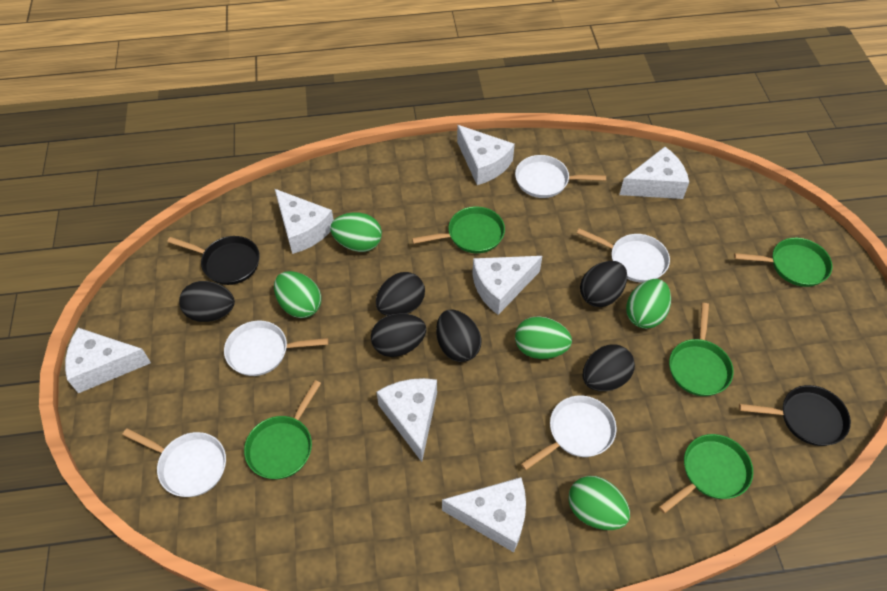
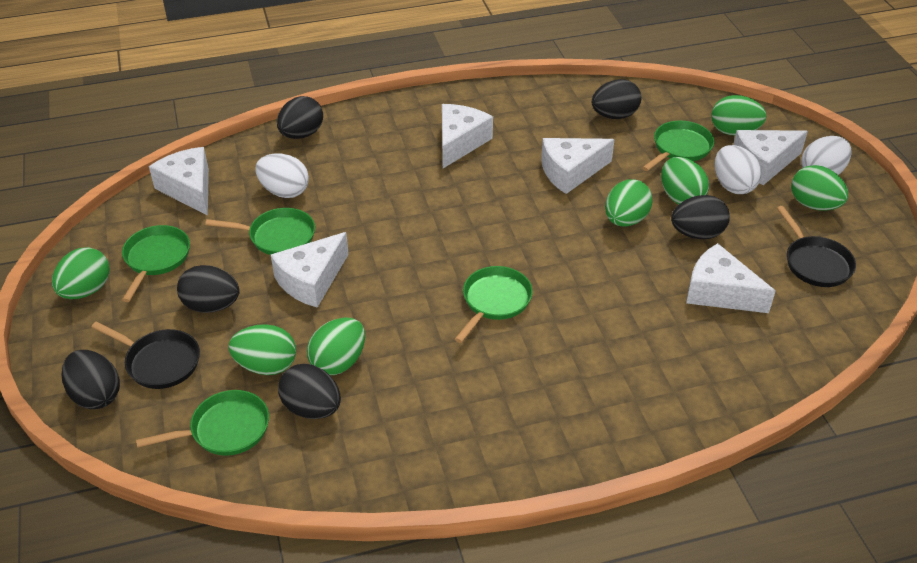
green egg: 5 -> 7
white cheese: 7 -> 6
white egg: 0 -> 3
white pan: 5 -> 0

